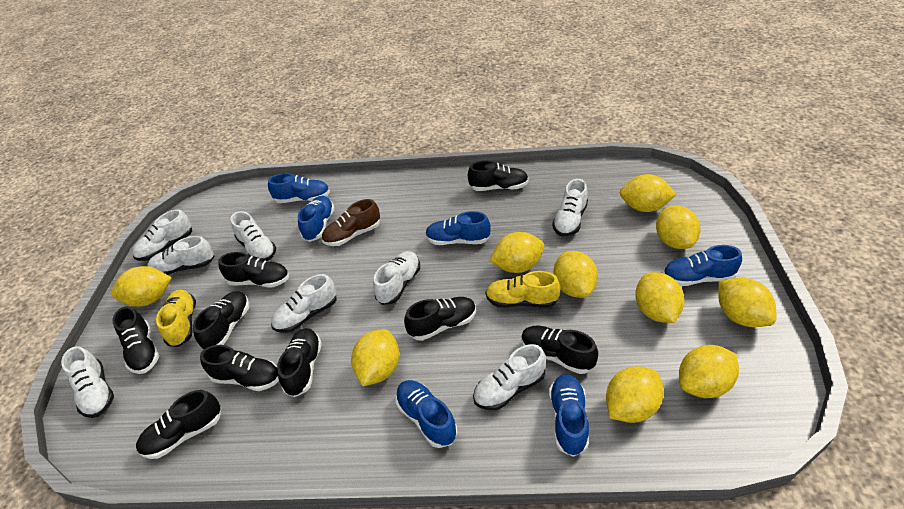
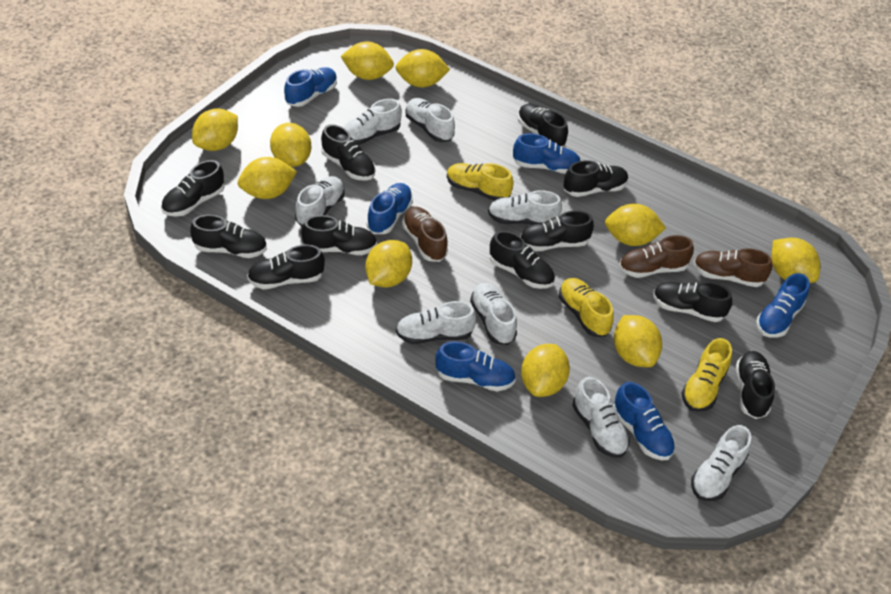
black shoe: 9 -> 11
brown shoe: 1 -> 3
yellow shoe: 2 -> 3

